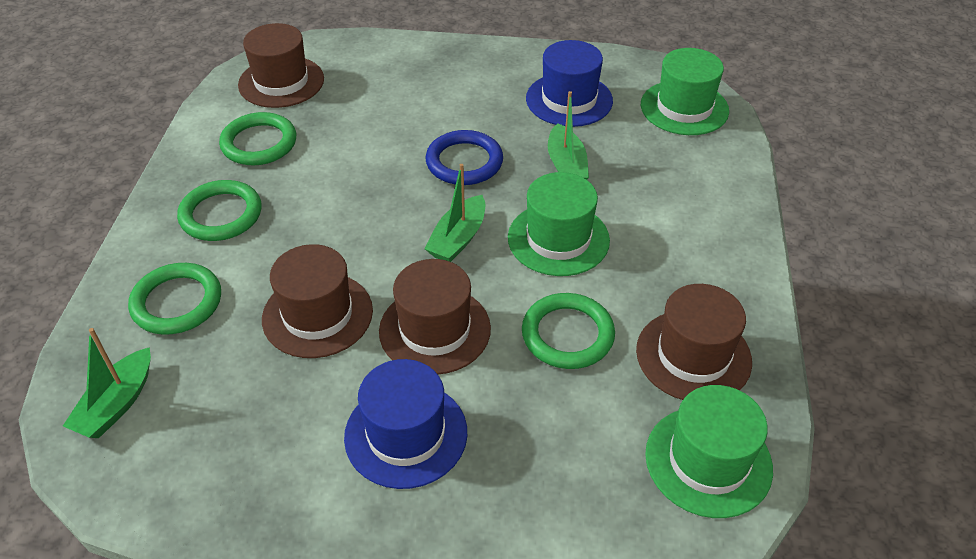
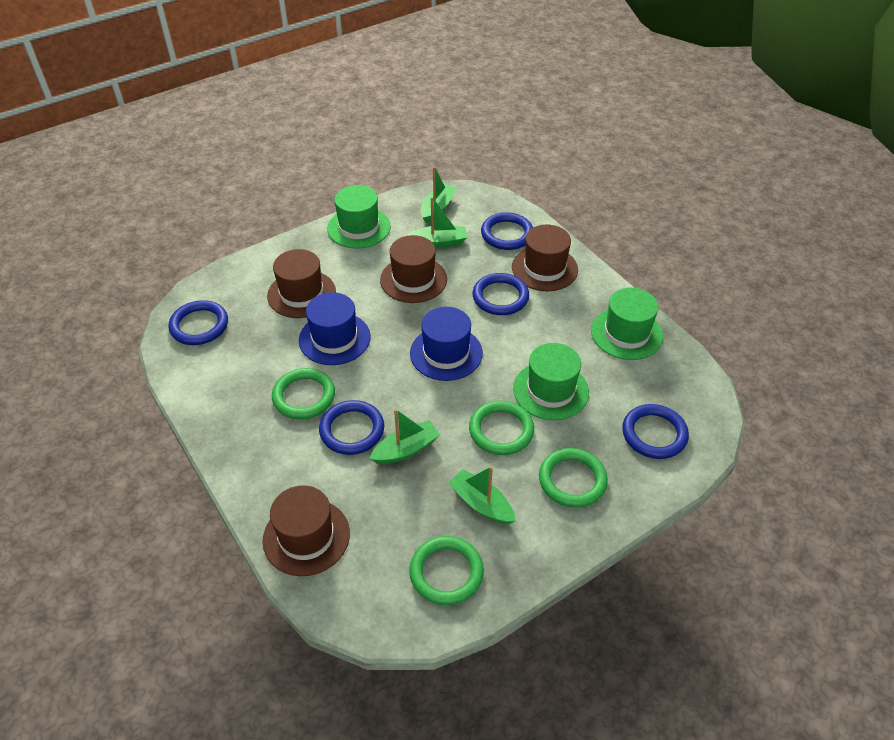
blue ring: 1 -> 5
green boat: 3 -> 4

